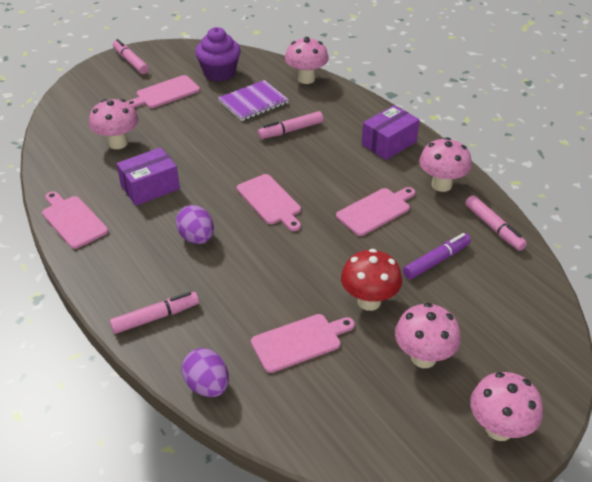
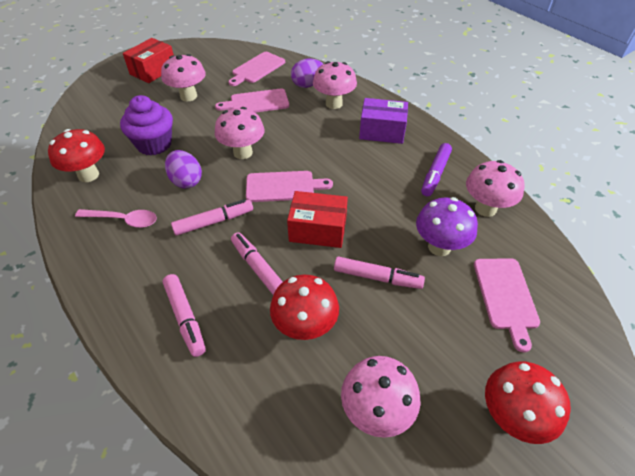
pink cutting board: 5 -> 4
pink spoon: 0 -> 1
purple box: 2 -> 1
purple mushroom: 0 -> 1
purple notebook: 1 -> 0
red box: 0 -> 2
red mushroom: 1 -> 3

